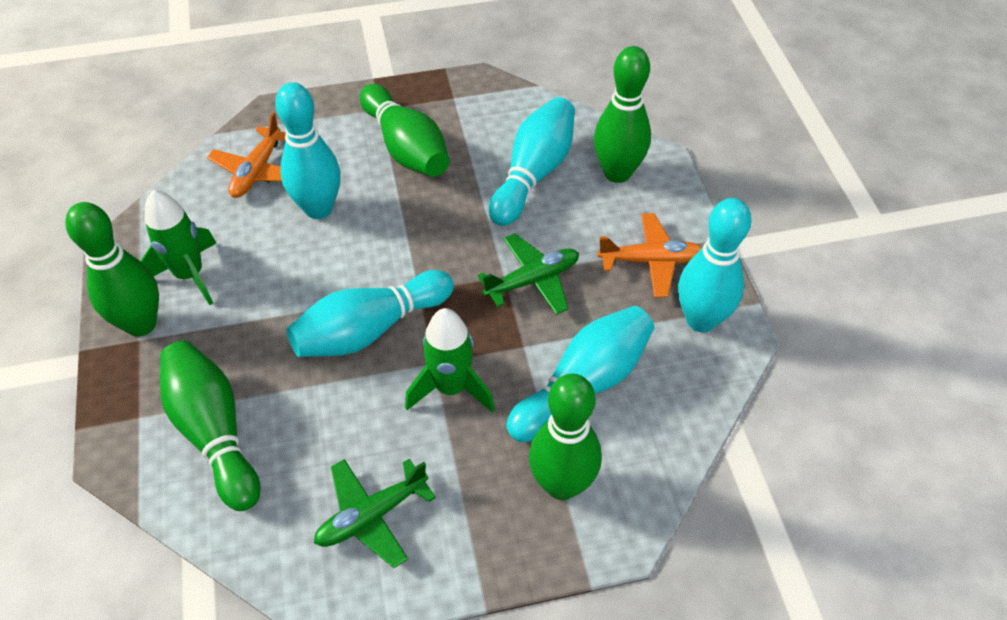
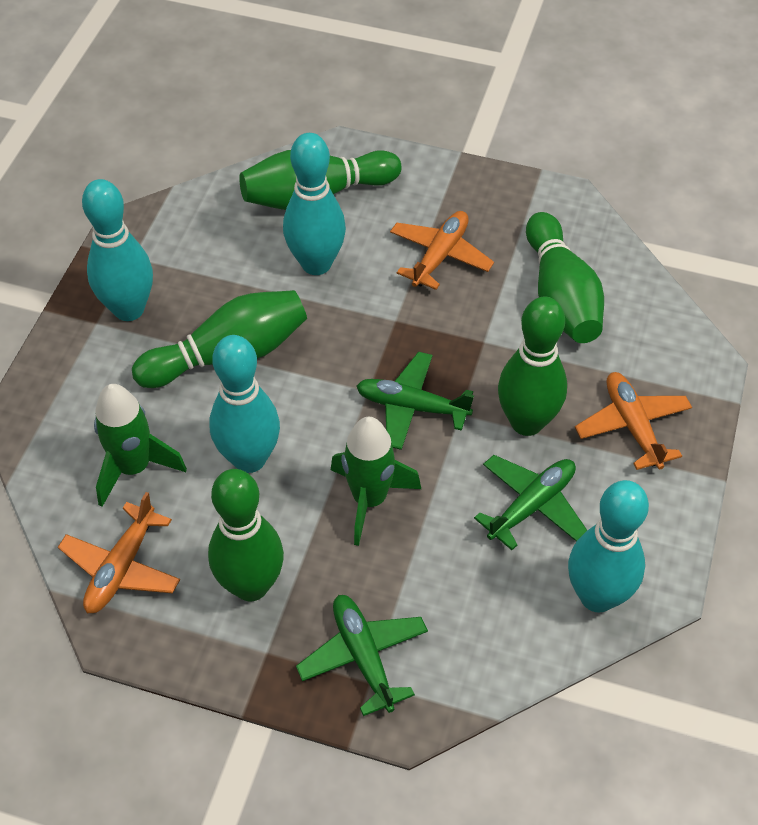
green plane: 2 -> 3
orange plane: 2 -> 3
turquoise bowling pin: 5 -> 4

